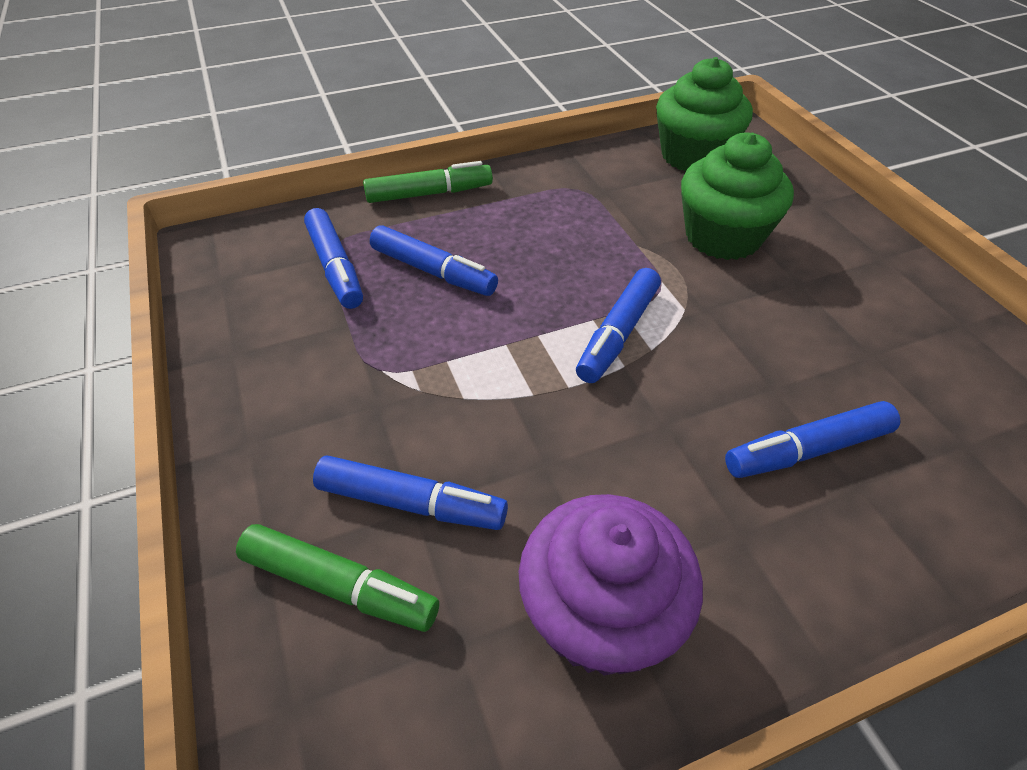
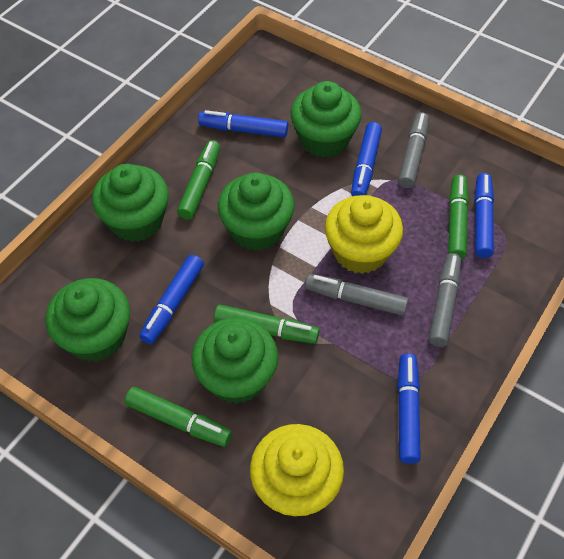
green cupcake: 2 -> 5
green marker: 2 -> 4
grey marker: 0 -> 3
purple cupcake: 1 -> 0
yellow cupcake: 0 -> 2

